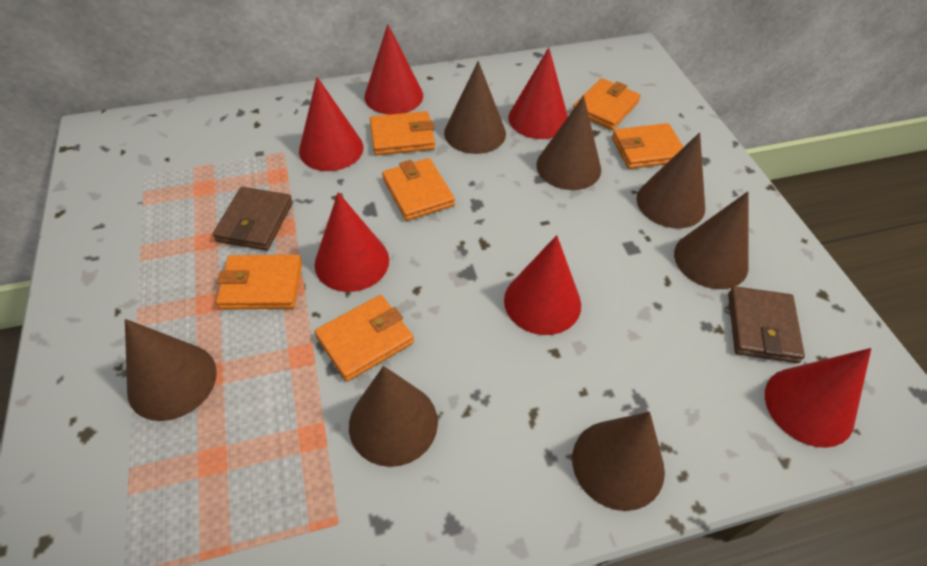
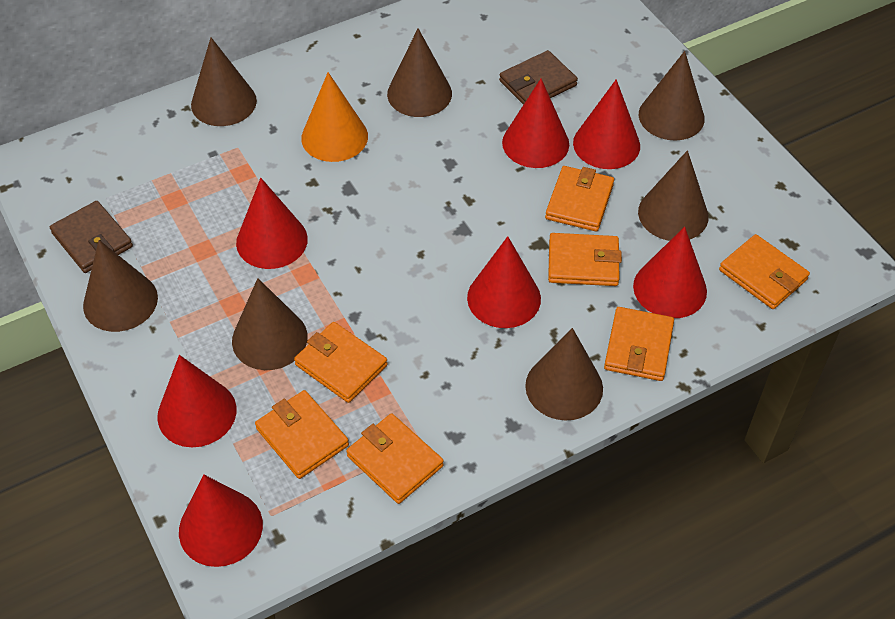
orange cone: 0 -> 1
orange wallet: 6 -> 7
red cone: 6 -> 7

